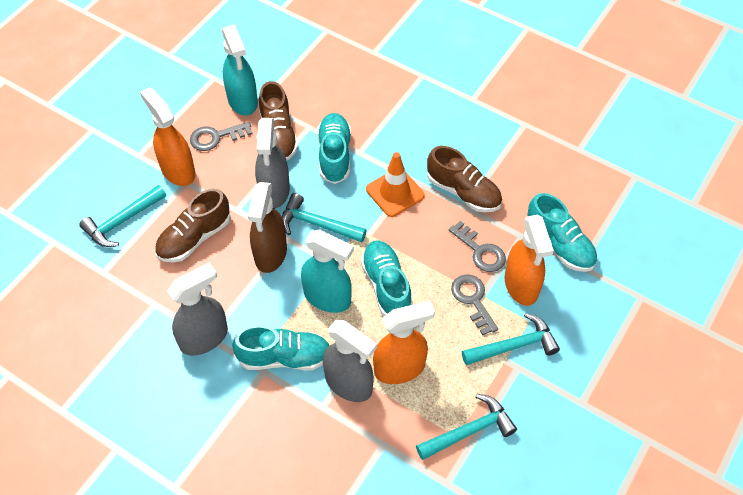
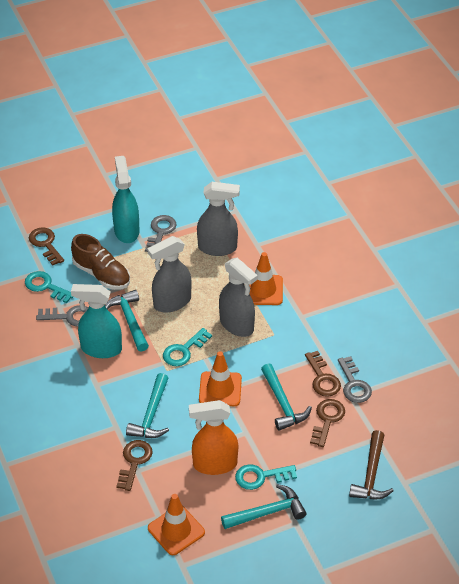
brown hammer: 0 -> 1
brown key: 0 -> 4
brown shoe: 3 -> 1
brown spray bottle: 1 -> 0
orange spray bottle: 3 -> 1
orange traffic cone: 1 -> 3
turquoise key: 0 -> 3
turquoise shoe: 4 -> 0

